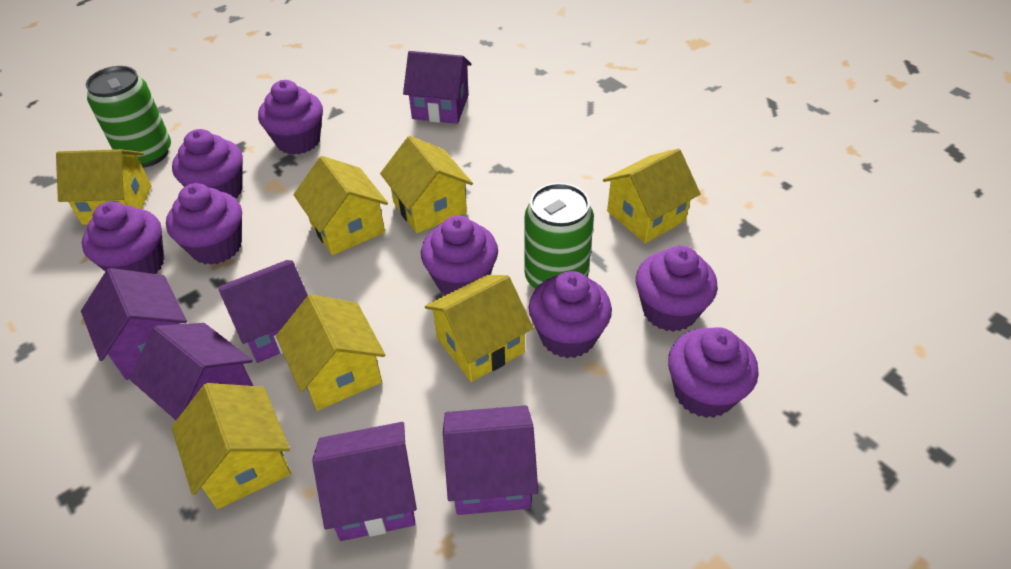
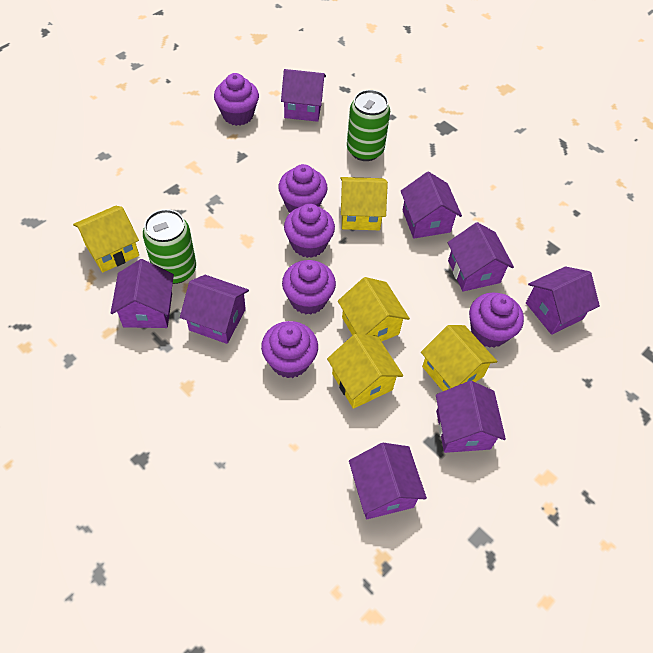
purple cupcake: 8 -> 6
purple house: 6 -> 8
yellow house: 7 -> 5

